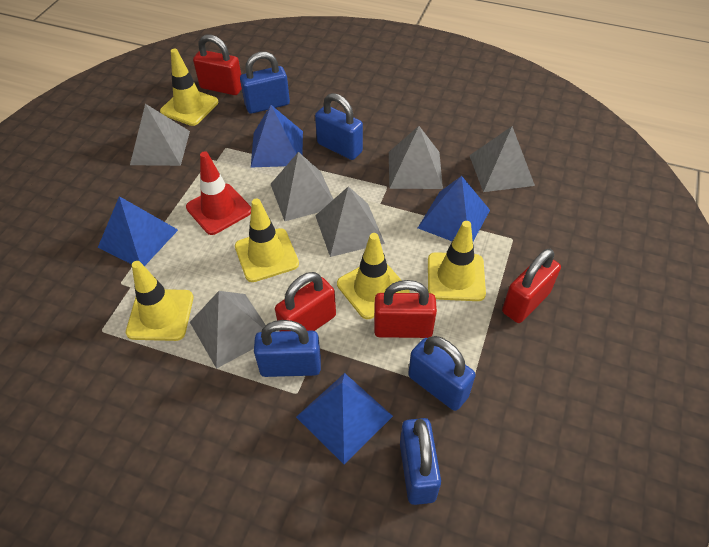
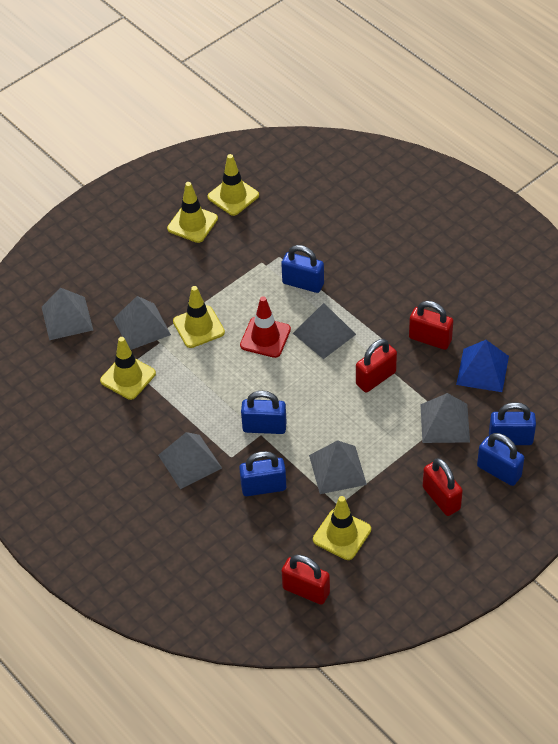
blue pyramid: 4 -> 1

